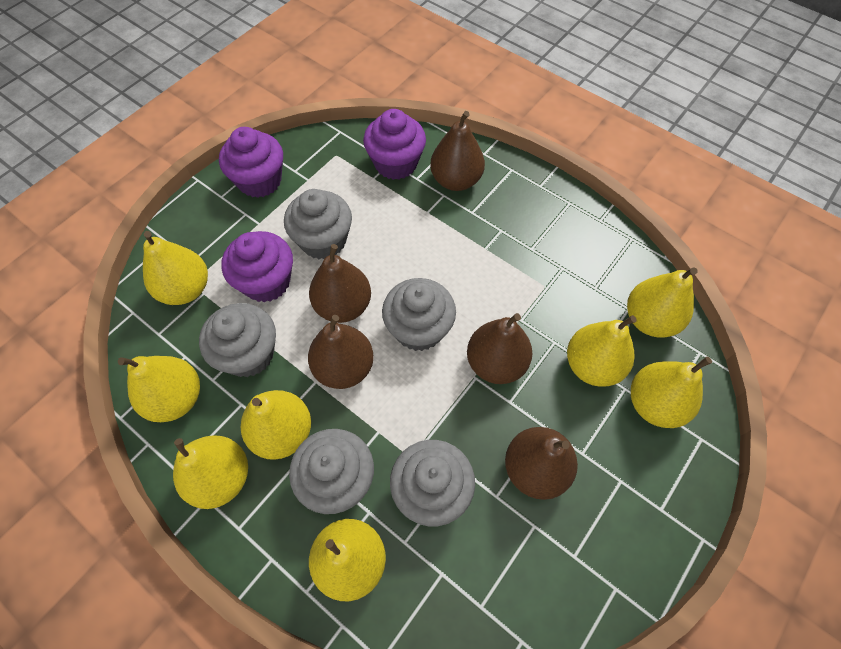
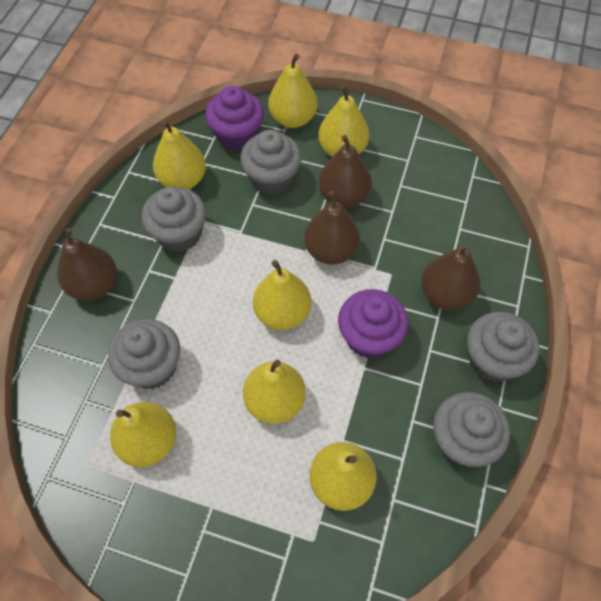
brown pear: 5 -> 4
purple cupcake: 3 -> 2
yellow pear: 8 -> 7

